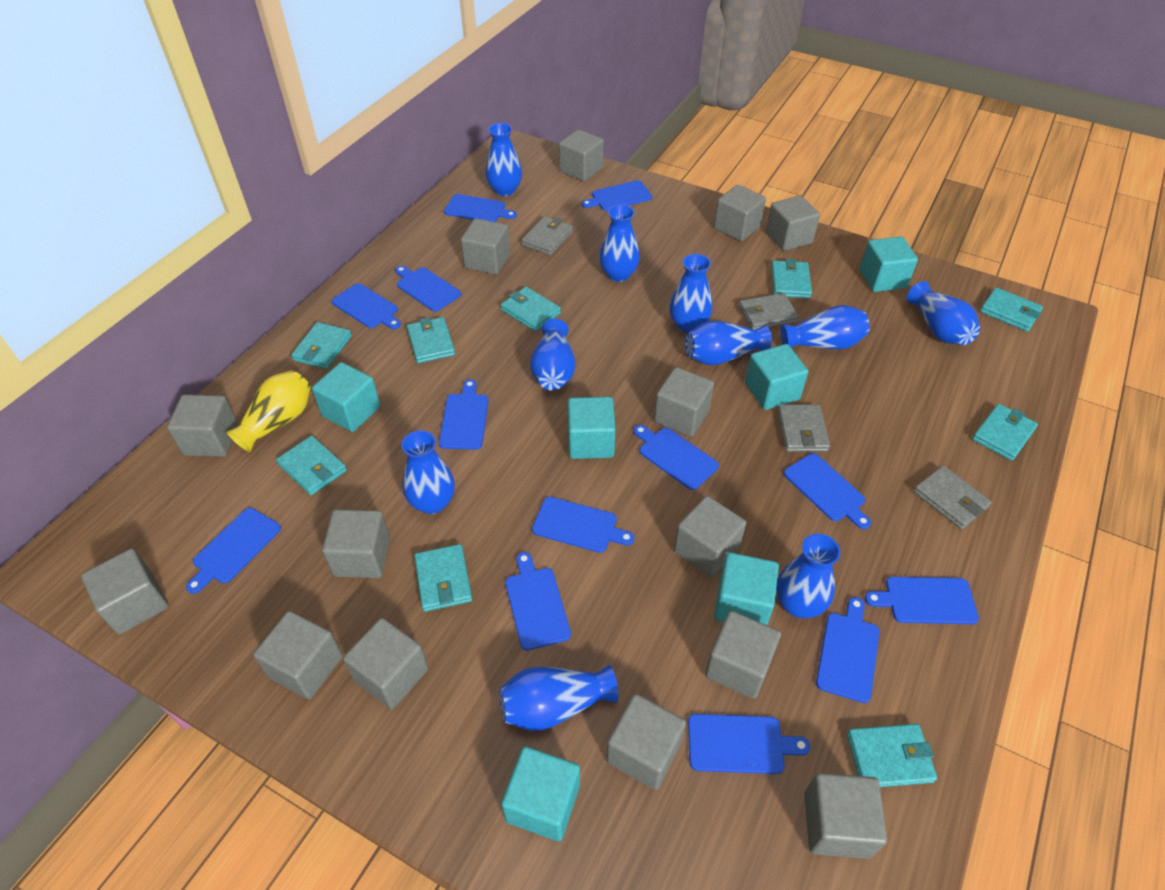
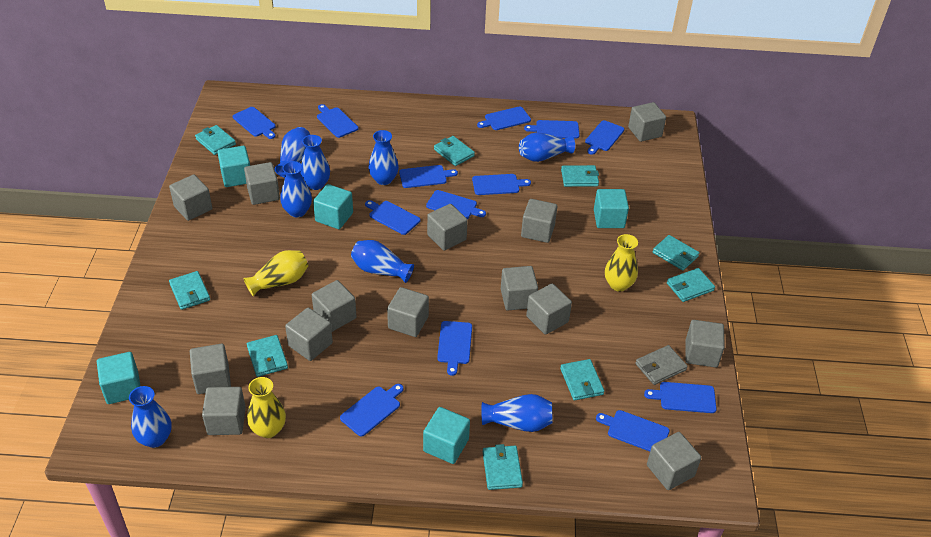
blue vase: 10 -> 8
grey wallet: 4 -> 1
turquoise cube: 6 -> 5
yellow vase: 1 -> 3

